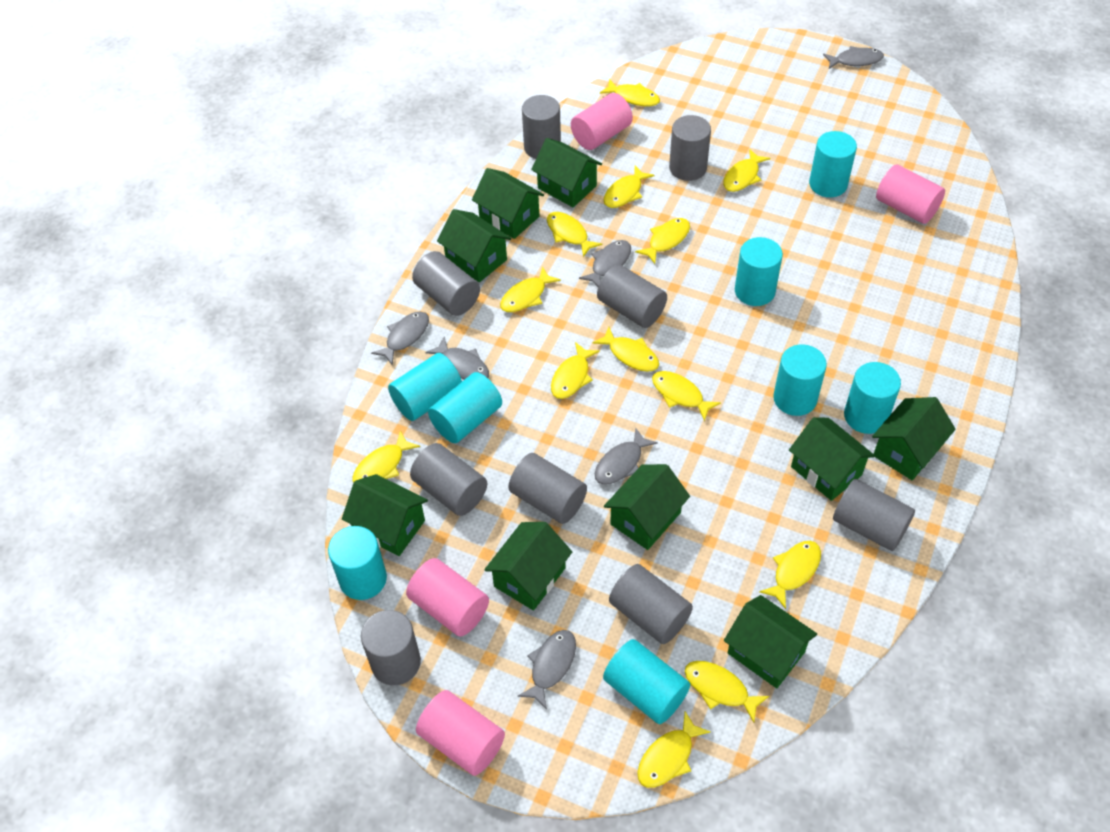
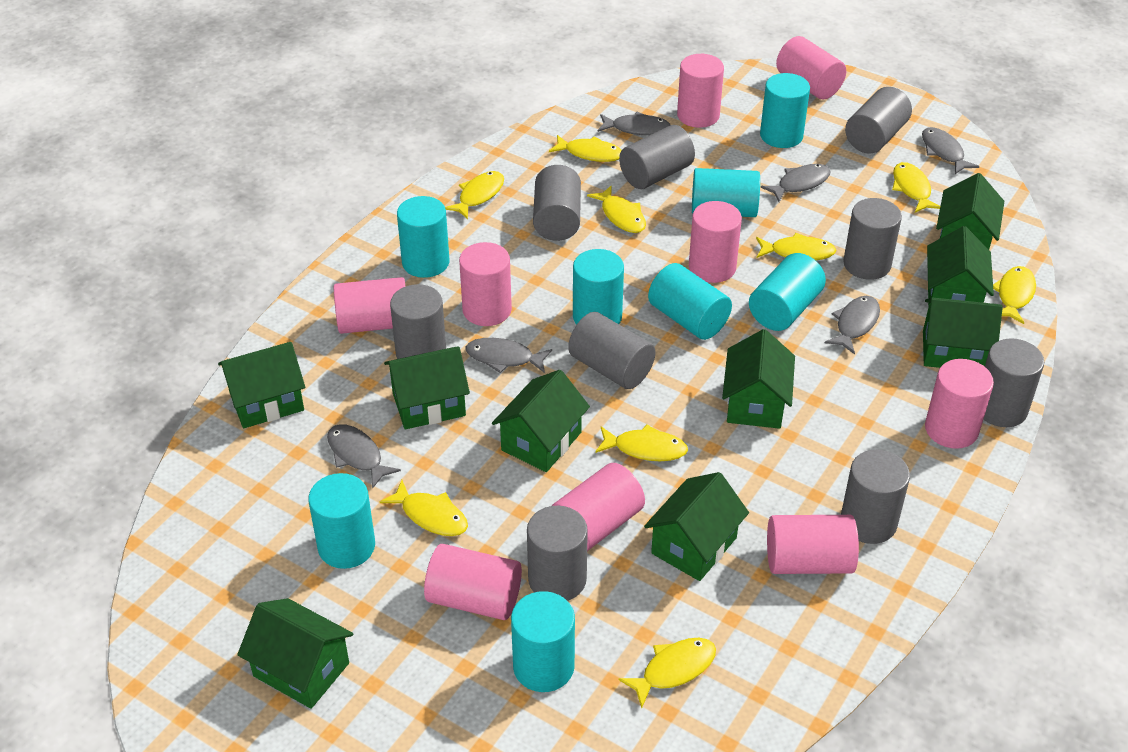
pink cylinder: 4 -> 9
yellow fish: 13 -> 9

